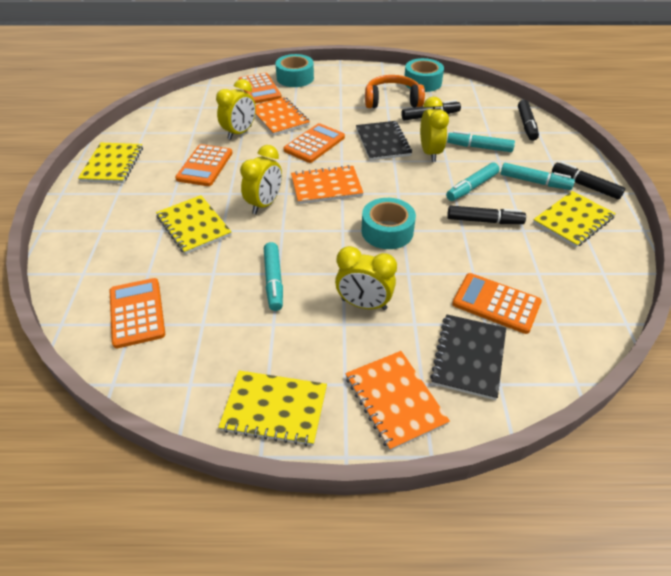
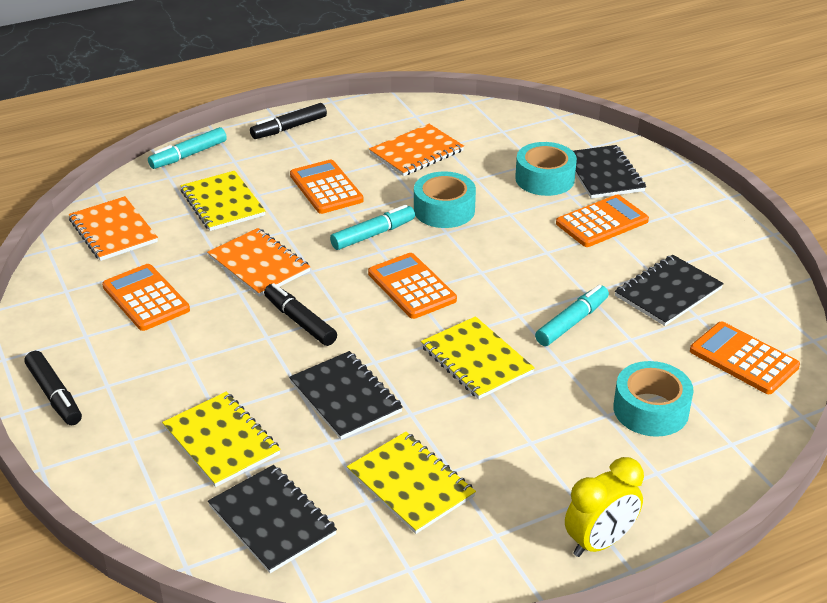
black marker: 4 -> 3
black notebook: 2 -> 4
orange headphones: 1 -> 0
turquoise marker: 4 -> 3
yellow clock: 4 -> 1

